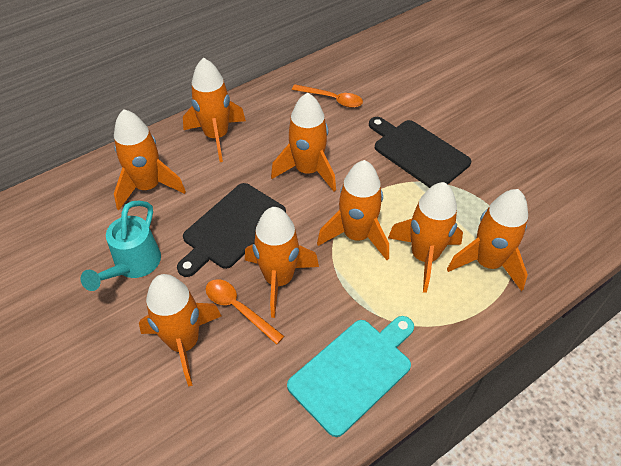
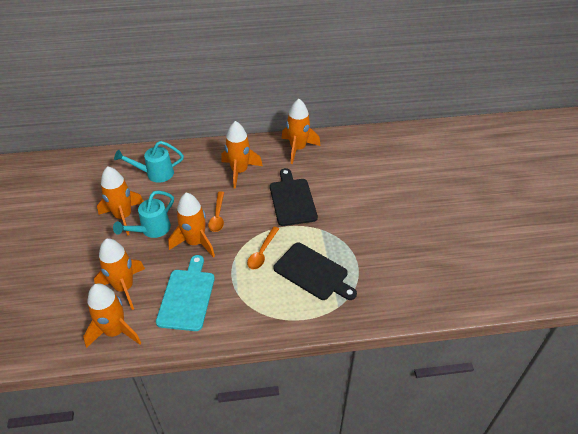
orange rocket: 8 -> 6
turquoise watering can: 1 -> 2

